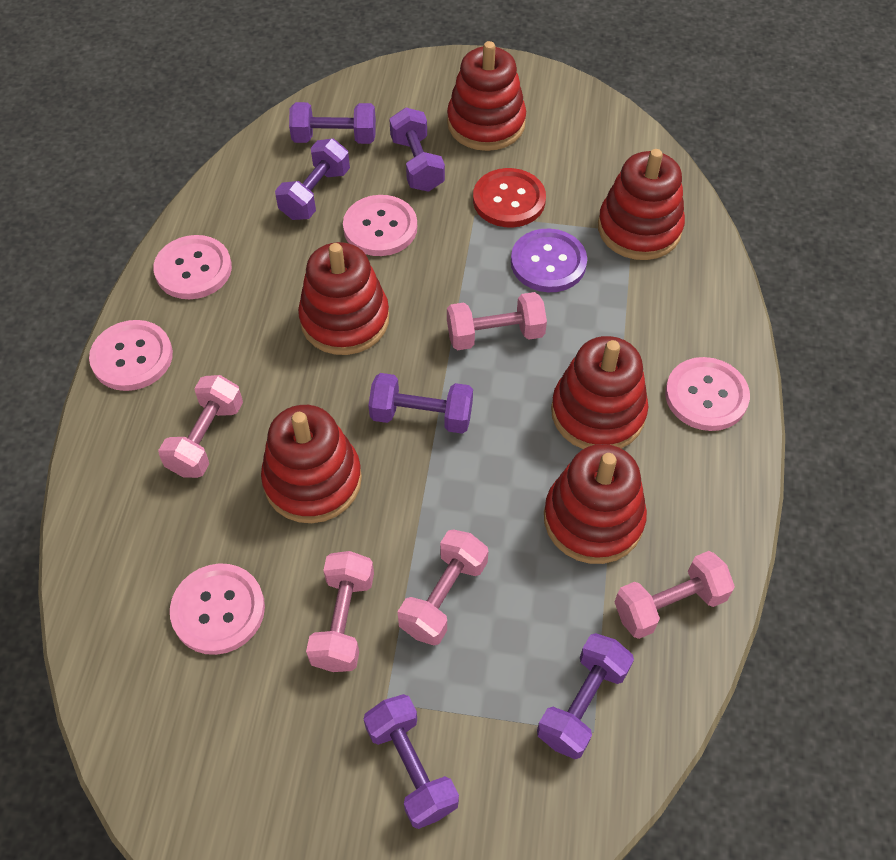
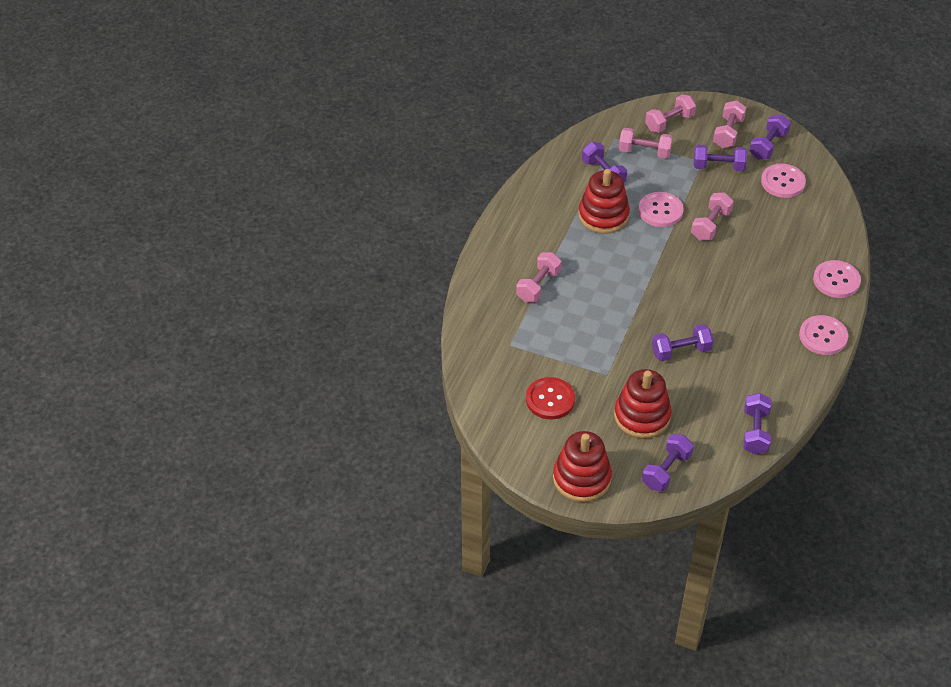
pink button: 5 -> 4
purple button: 1 -> 0
red stacking toy: 6 -> 3

